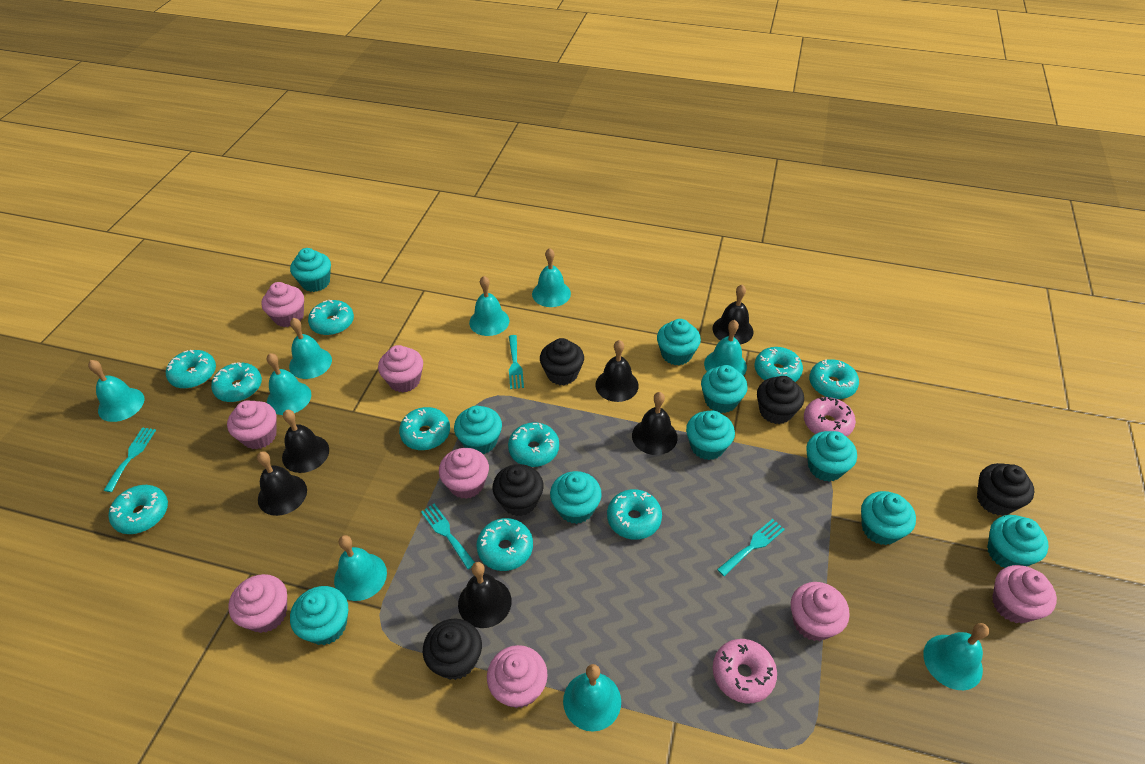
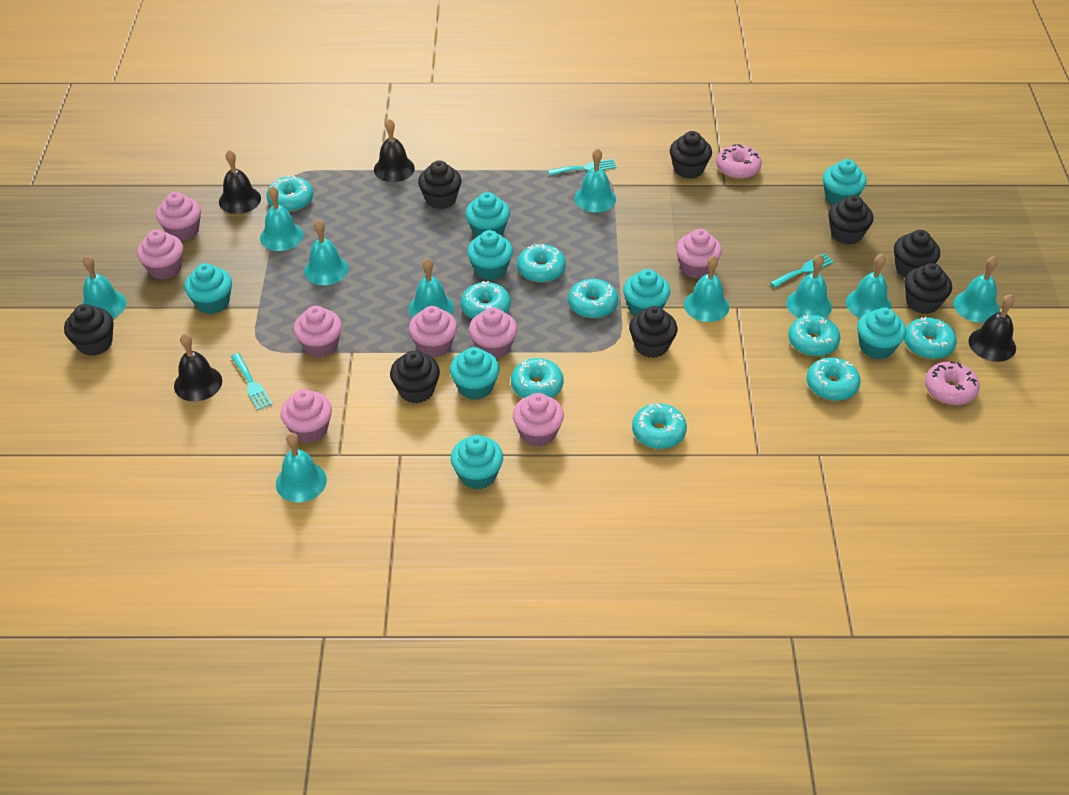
black bell: 6 -> 4
black cupcake: 5 -> 8
turquoise bell: 9 -> 10
turquoise cupcake: 10 -> 8
turquoise donut: 10 -> 9
turquoise fork: 4 -> 3

